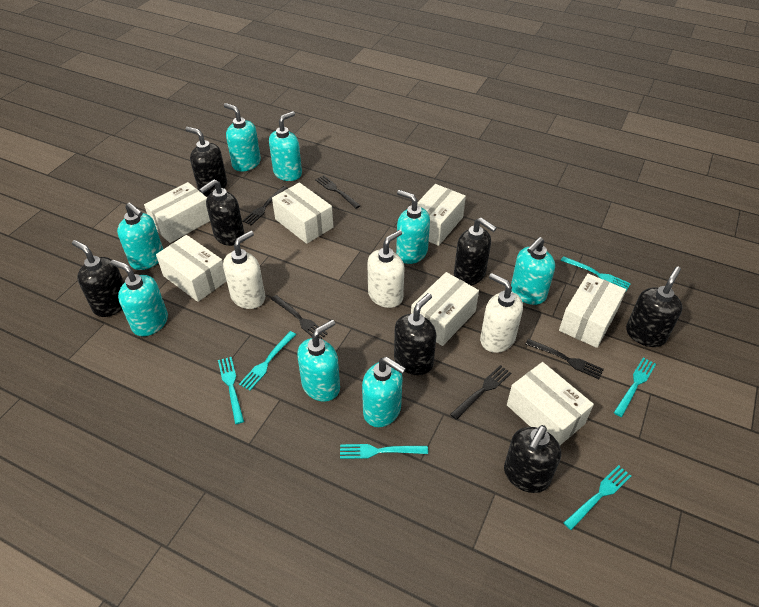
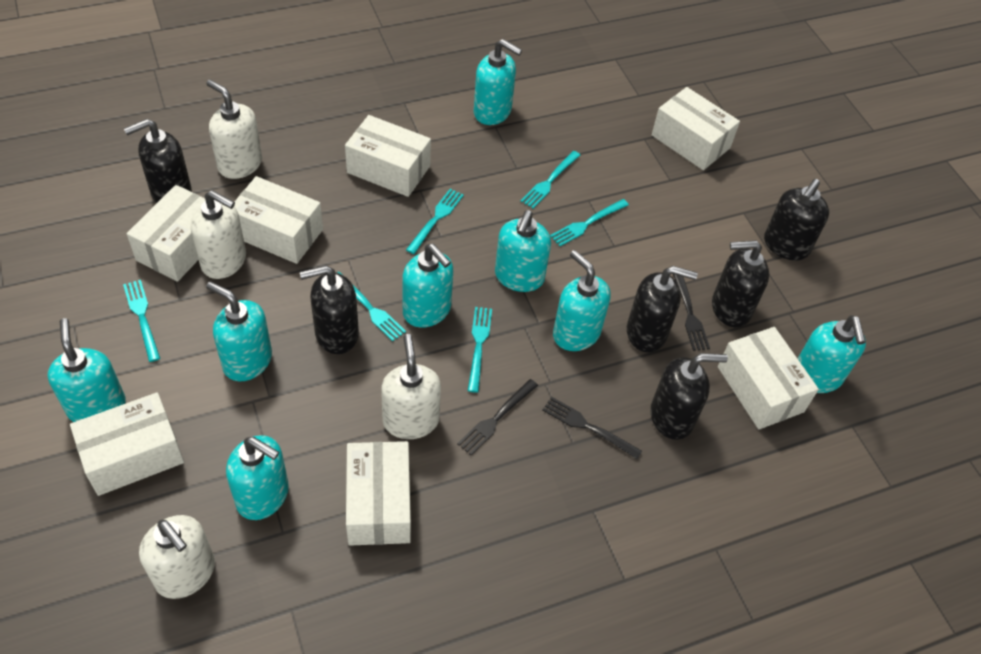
black fork: 5 -> 3
black soap dispenser: 7 -> 6
white soap dispenser: 3 -> 4

